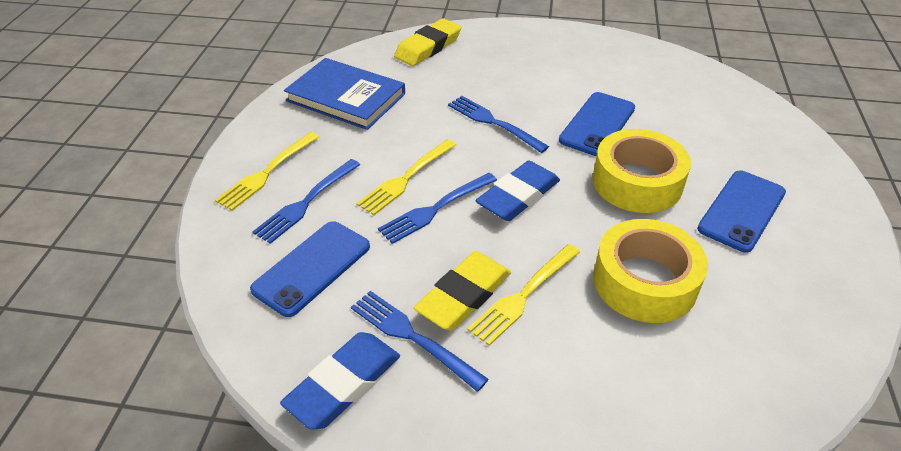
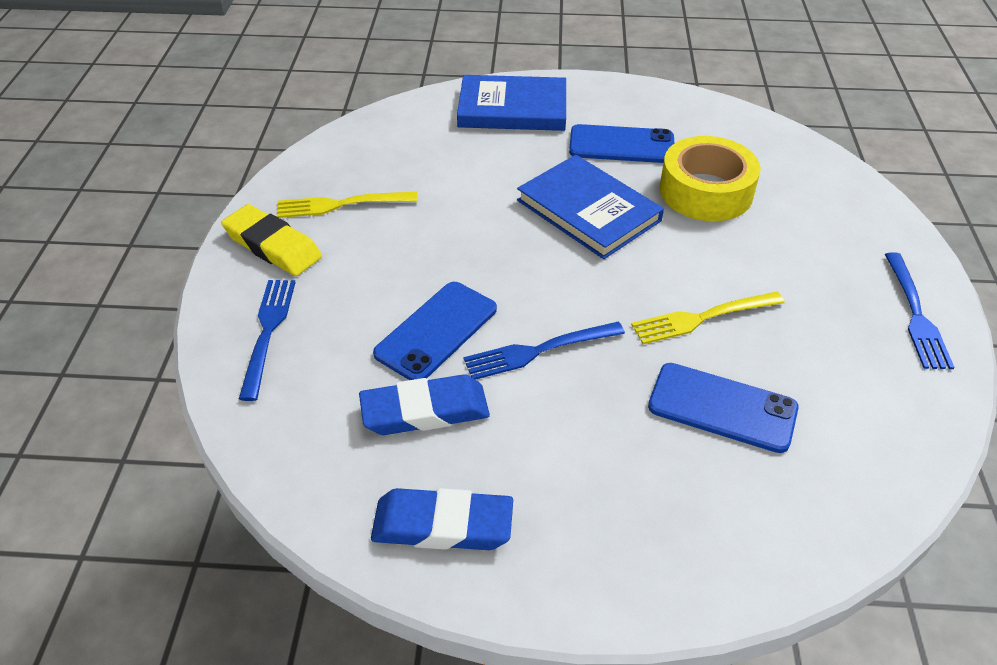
blue book: 1 -> 2
blue fork: 4 -> 3
yellow eraser: 2 -> 1
yellow fork: 3 -> 2
yellow tape: 2 -> 1

